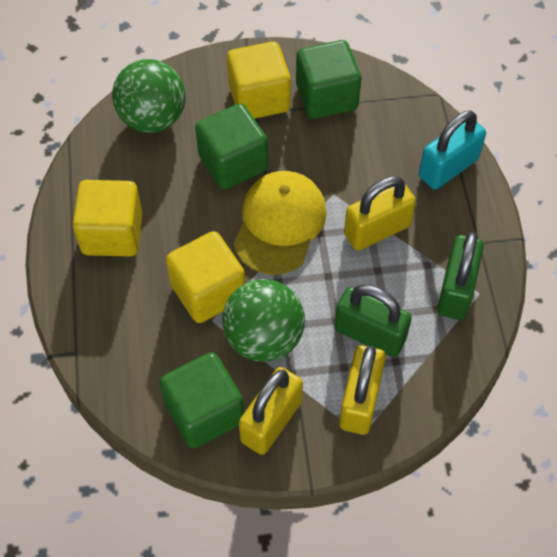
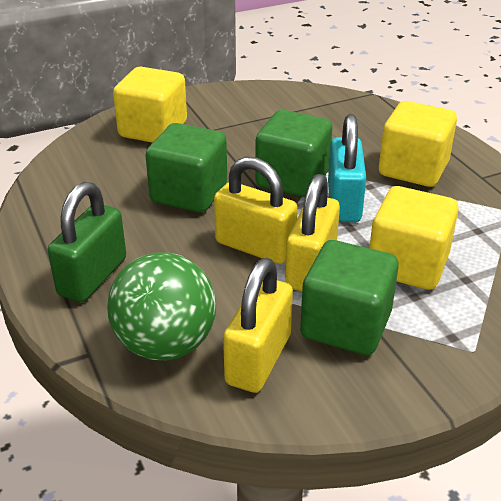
green ball: 2 -> 1
green padlock: 2 -> 1
yellow cap: 1 -> 0

